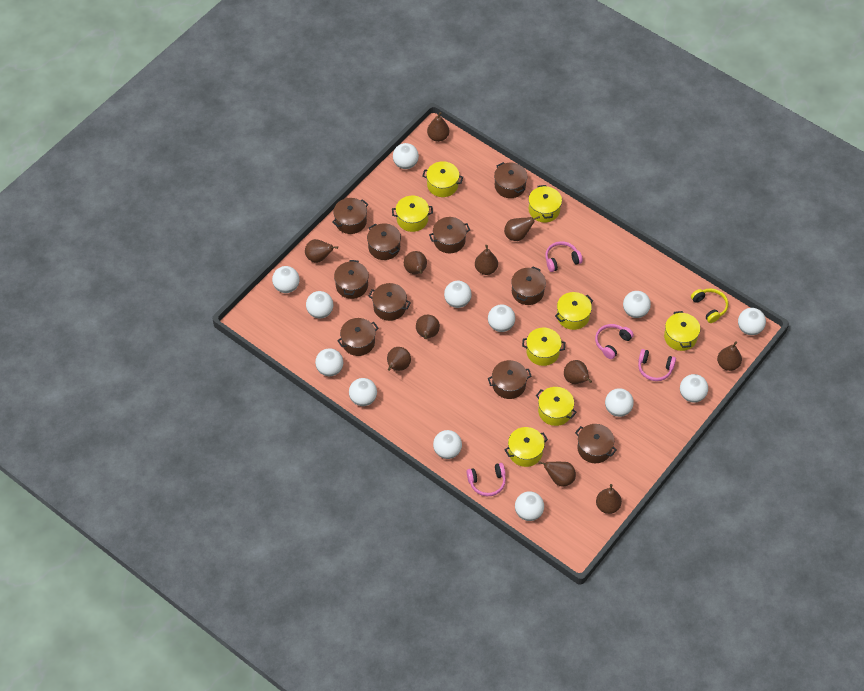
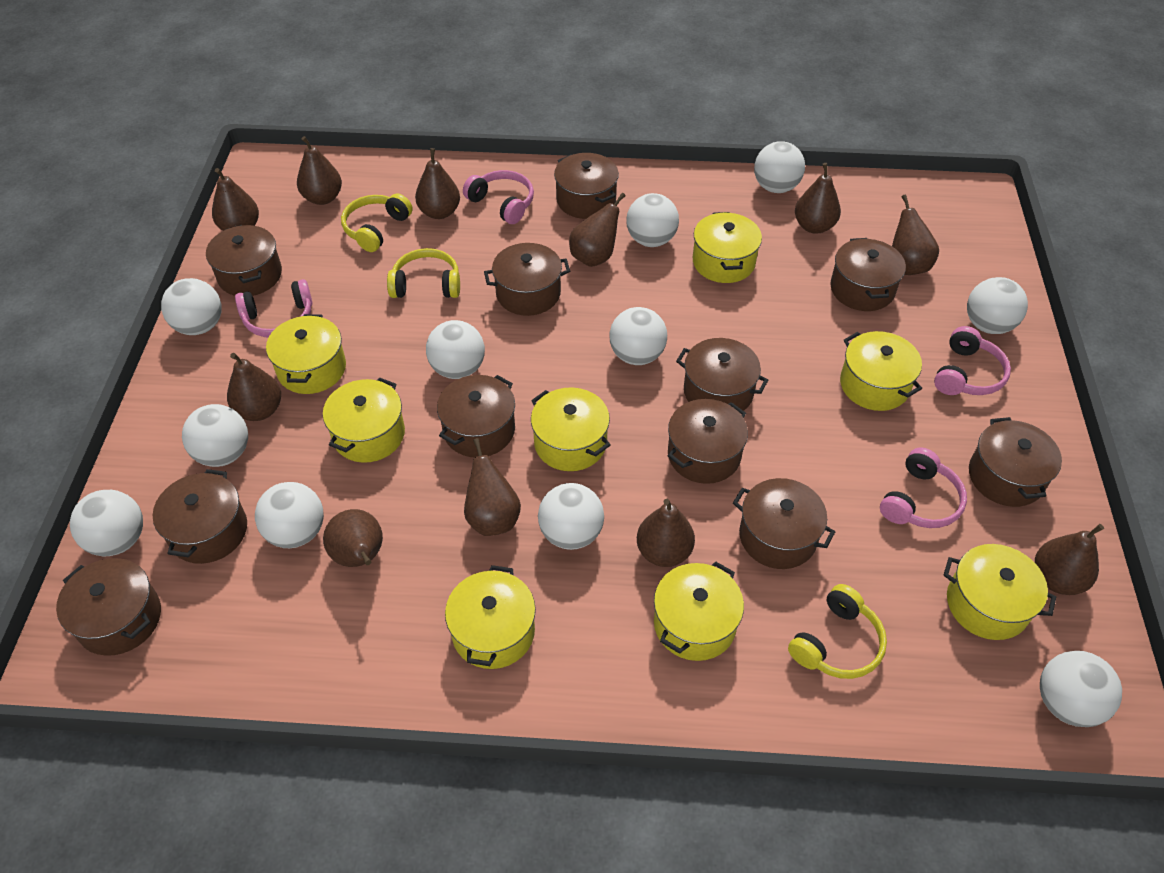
brown pot: 10 -> 11
white ball: 13 -> 11
yellow headphones: 1 -> 3

